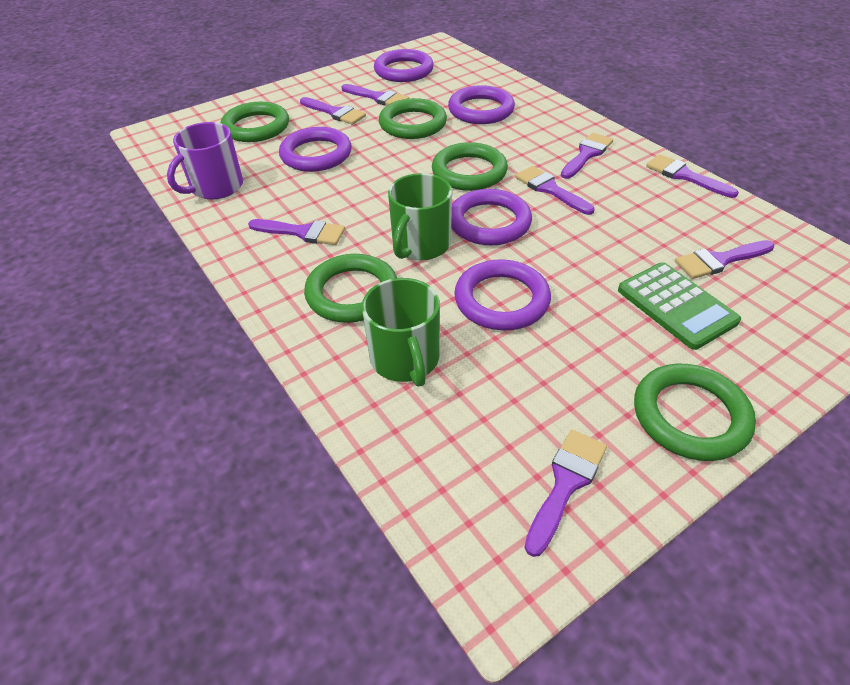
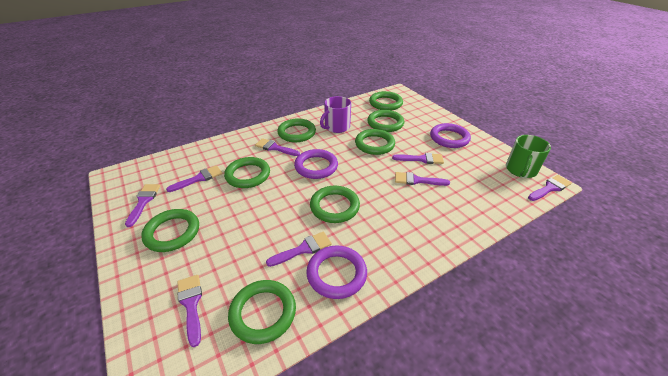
green calculator: 1 -> 0
green mug: 2 -> 1
green ring: 5 -> 8
purple ring: 5 -> 3

